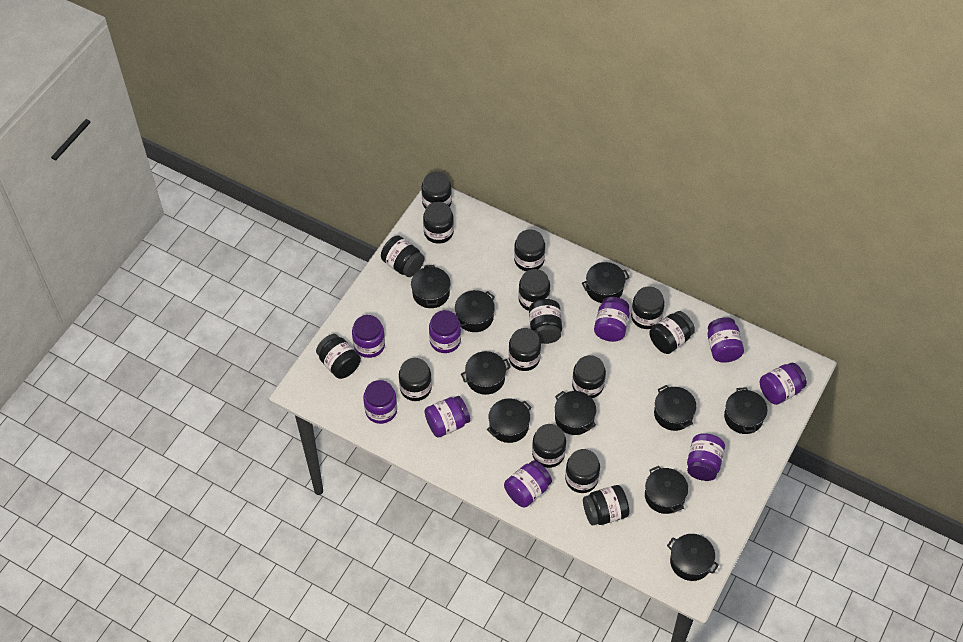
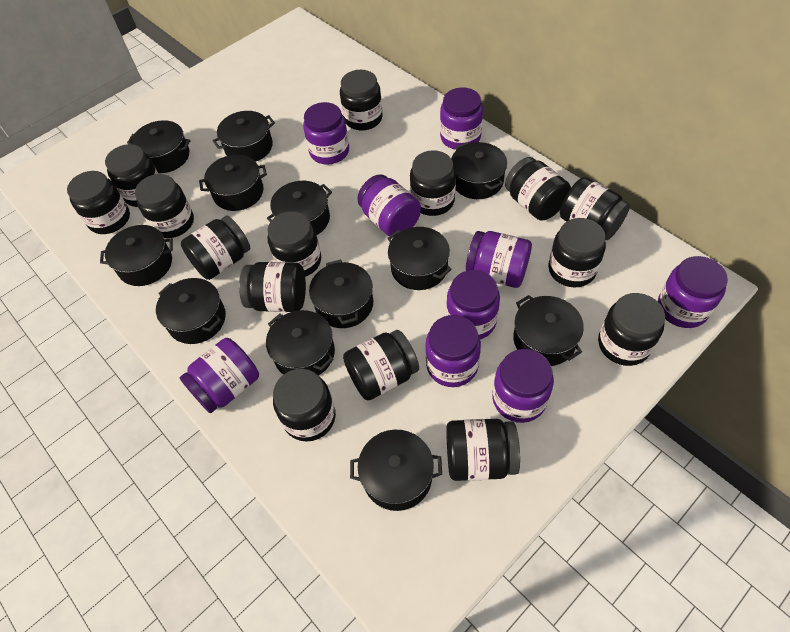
black pot: 10 -> 12

